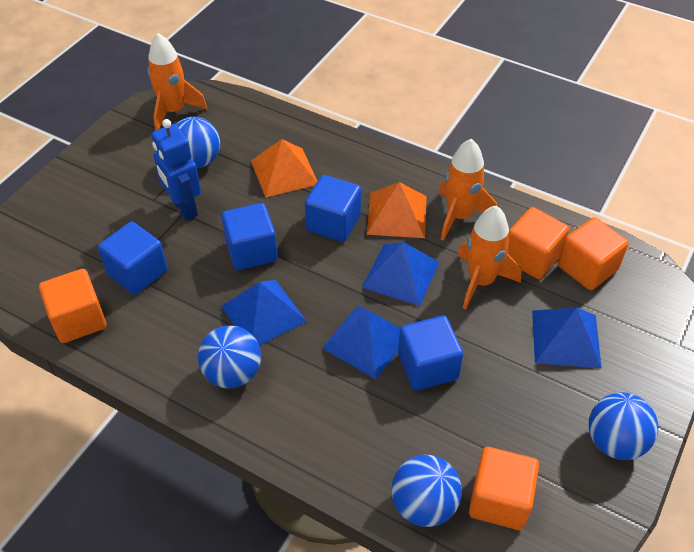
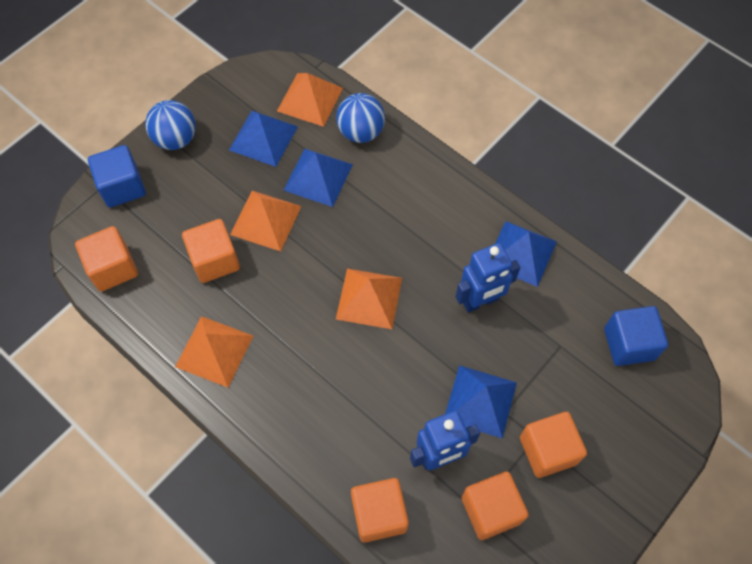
blue ball: 4 -> 2
blue cube: 4 -> 2
blue robot: 1 -> 2
orange cube: 4 -> 5
orange pyramid: 2 -> 4
orange rocket: 3 -> 0

